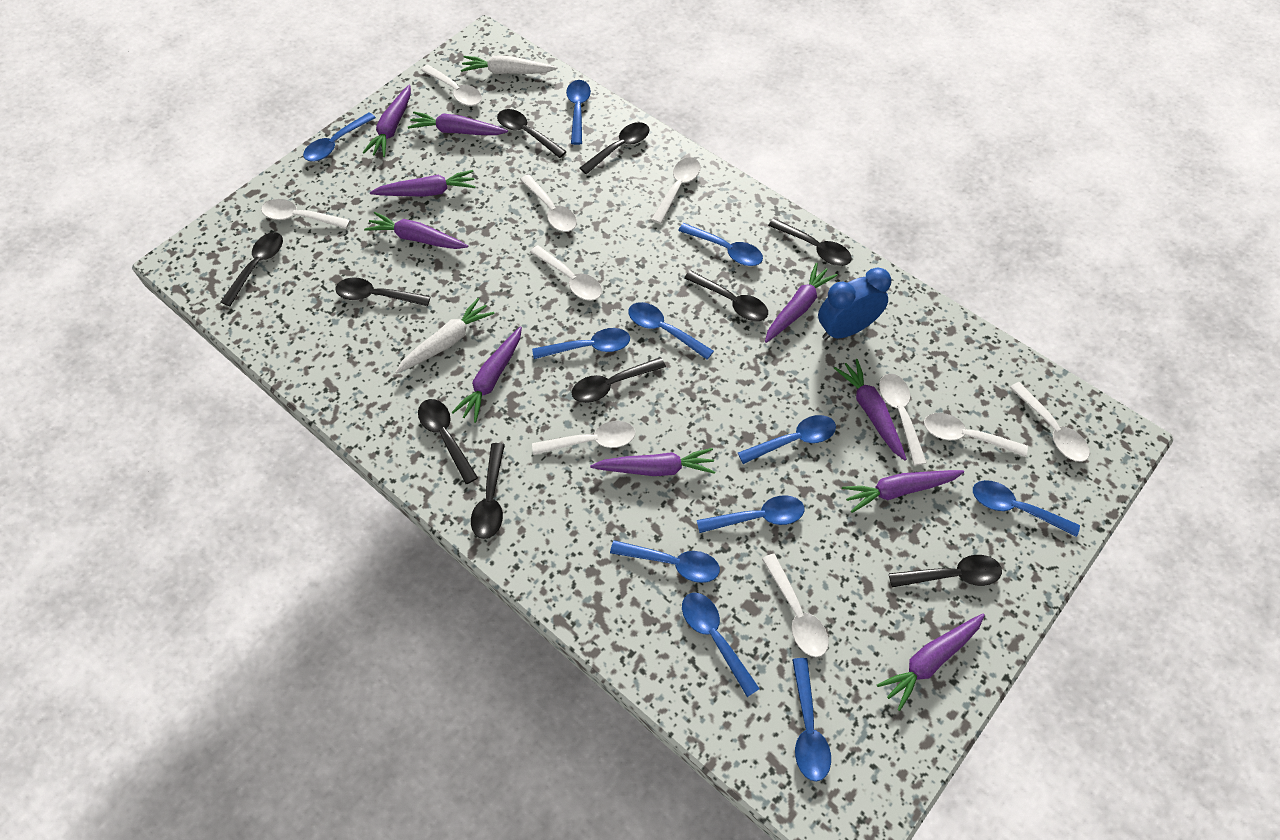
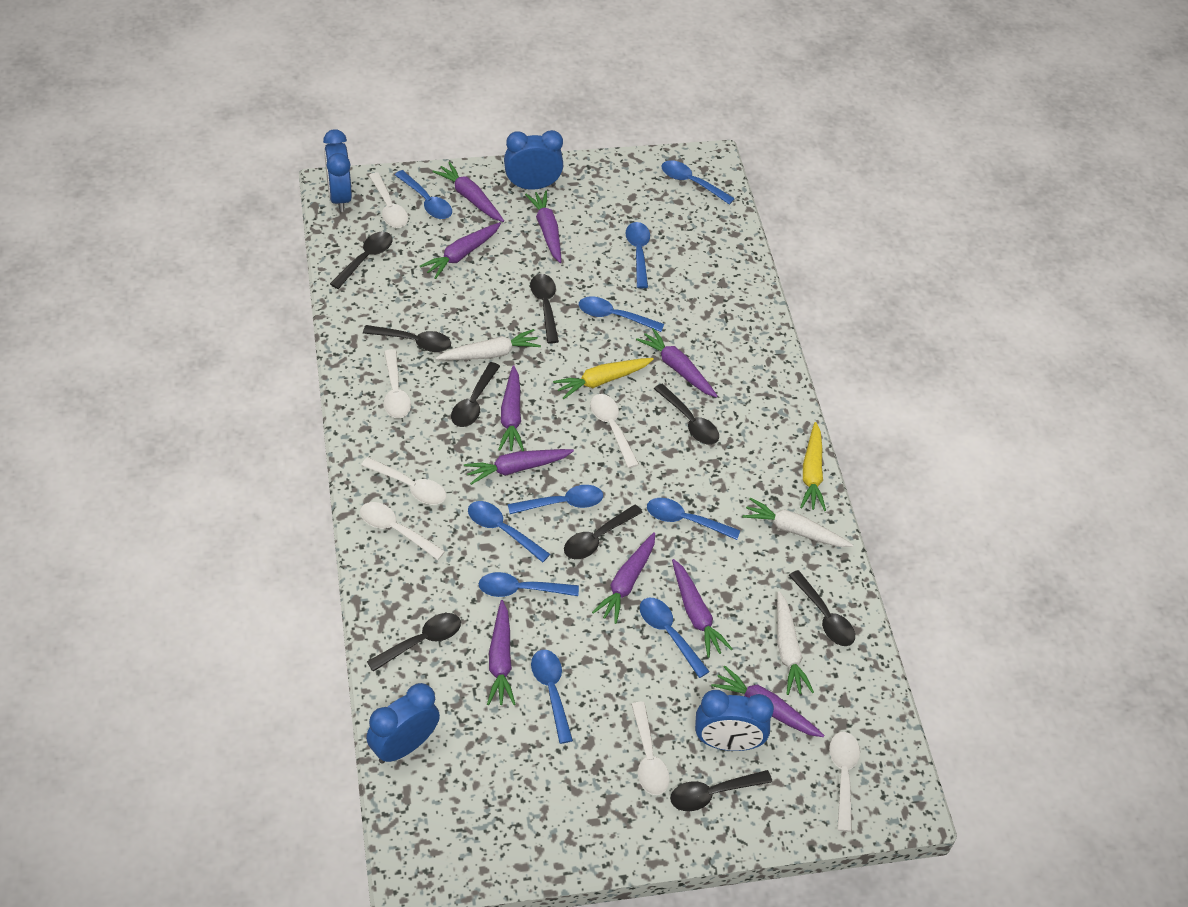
black spoon: 10 -> 9
blue clock: 1 -> 4
blue spoon: 11 -> 10
white carrot: 2 -> 3
white spoon: 10 -> 7
yellow carrot: 0 -> 2

